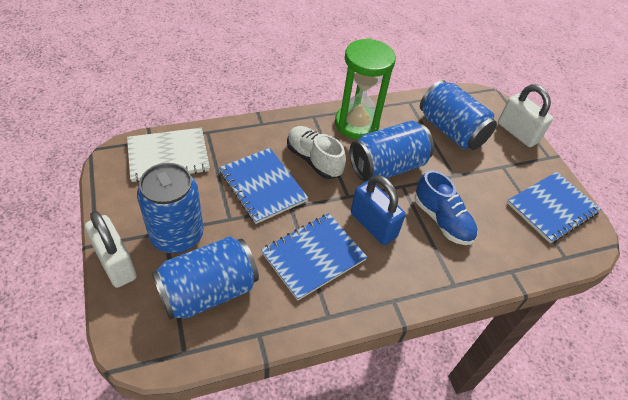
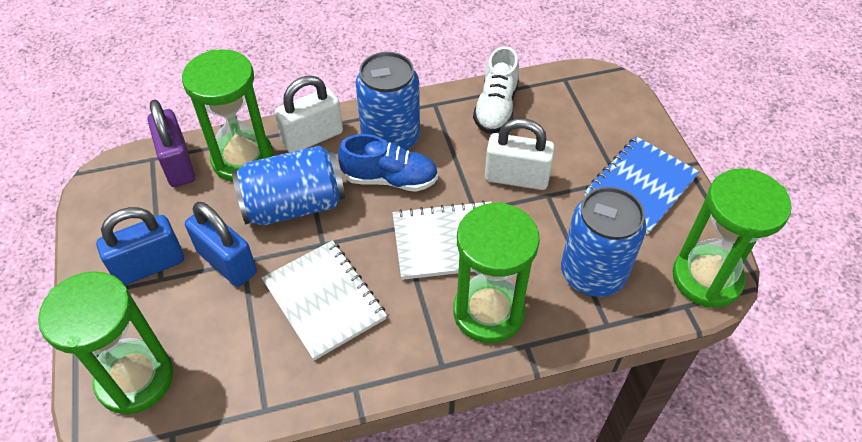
blue can: 4 -> 3
blue notebook: 3 -> 1
blue padlock: 1 -> 2
green hourglass: 1 -> 4
purple padlock: 0 -> 1
white notebook: 1 -> 2

